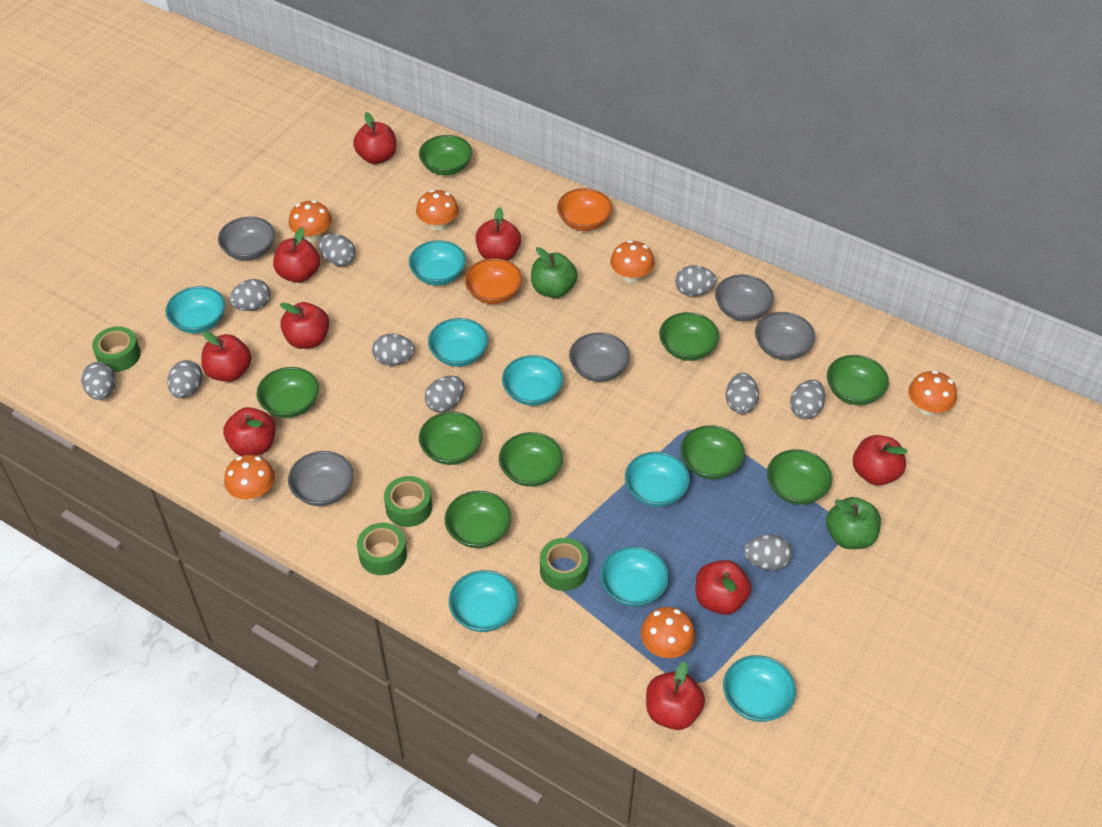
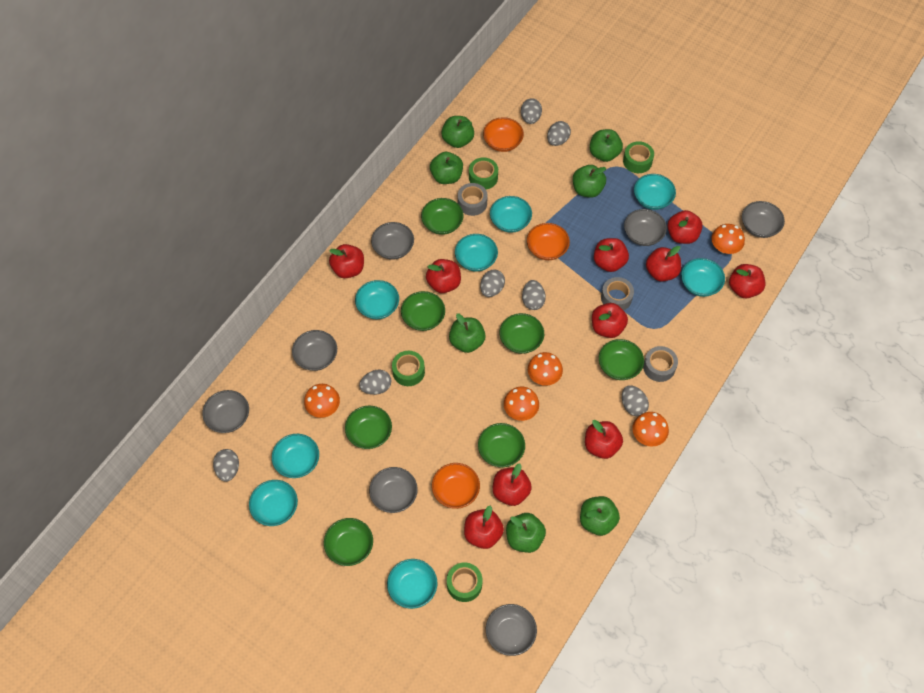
green apple: 2 -> 7
green bowl: 9 -> 7
grey bowl: 5 -> 7
grey egg: 10 -> 7
grey tape: 0 -> 3
orange bowl: 2 -> 3
orange mushroom: 6 -> 5
red apple: 9 -> 10

